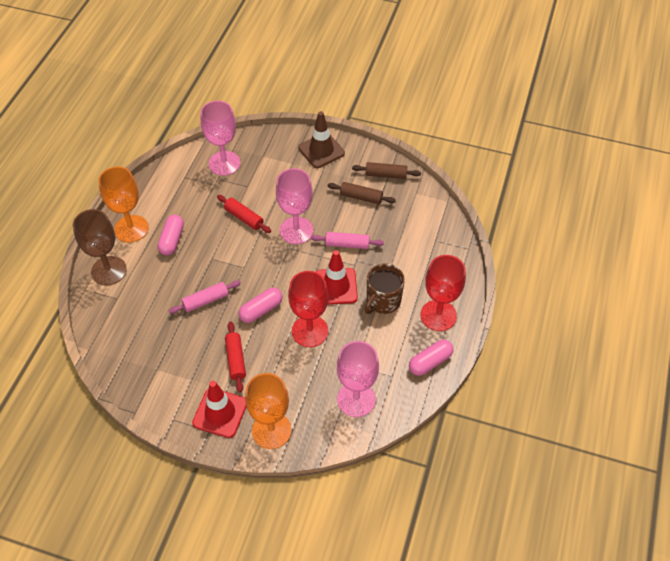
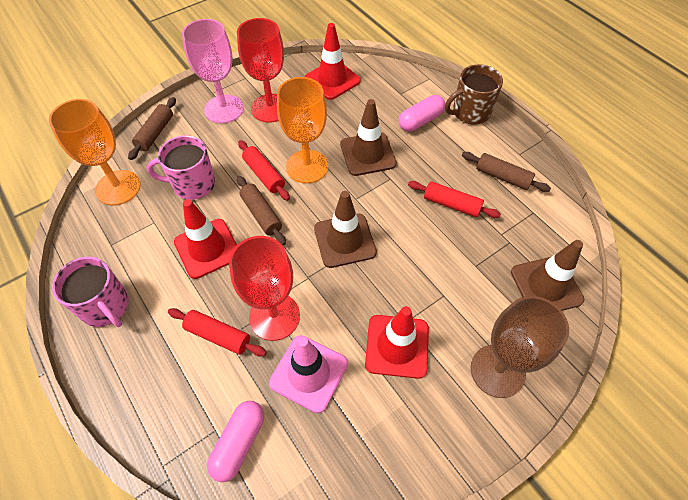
brown rolling pin: 2 -> 3
brown traffic cone: 1 -> 3
pink capsule: 3 -> 2
pink goblet: 3 -> 1
pink mug: 0 -> 2
pink rolling pin: 2 -> 0
pink traffic cone: 0 -> 1
red rolling pin: 2 -> 3
red traffic cone: 2 -> 3

